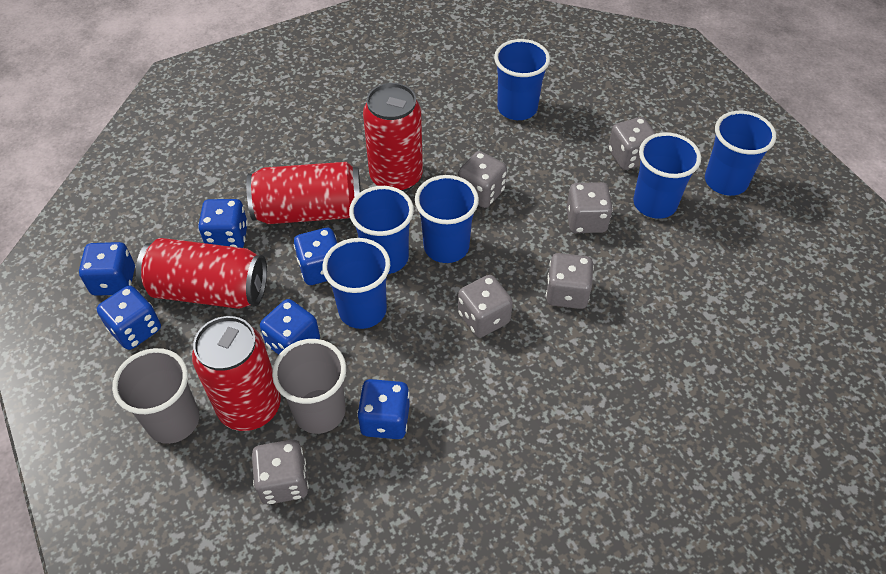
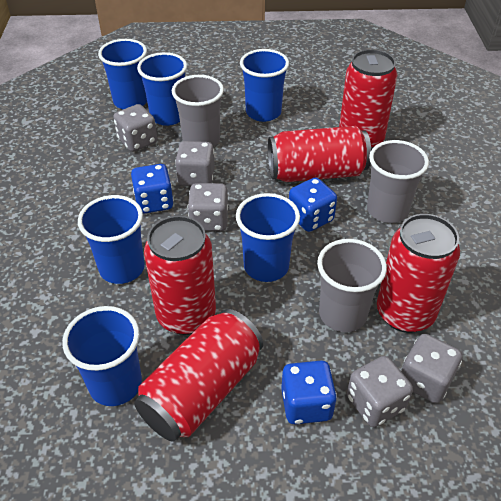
blue dice: 6 -> 3
grey cup: 2 -> 3
grey dice: 6 -> 5
red can: 4 -> 5

